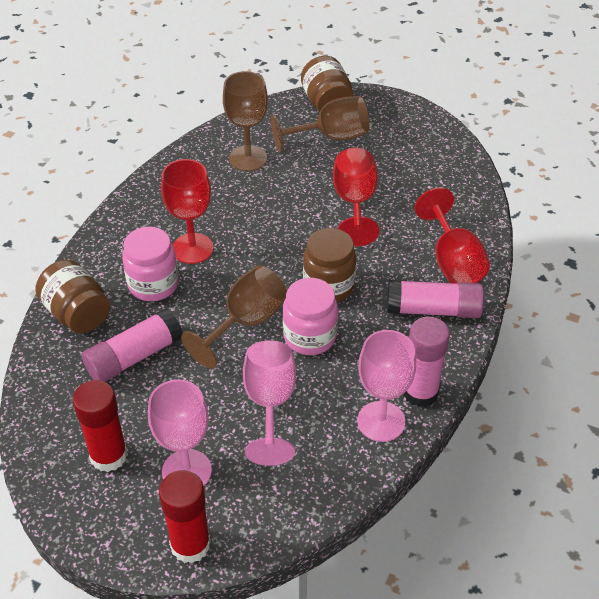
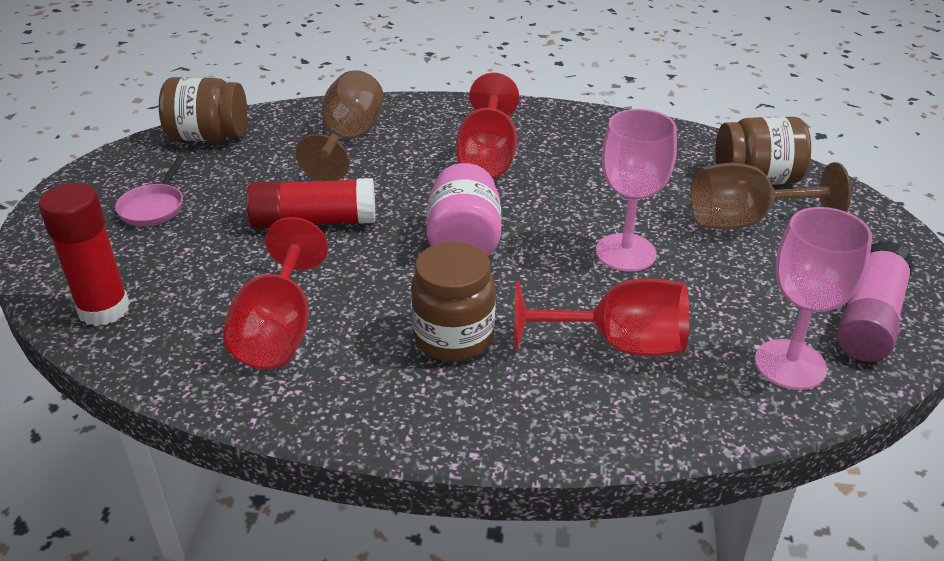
brown goblet: 3 -> 2
pink glue stick: 3 -> 1
pink goblet: 3 -> 2
pink jar: 2 -> 1
pink pan: 0 -> 1

